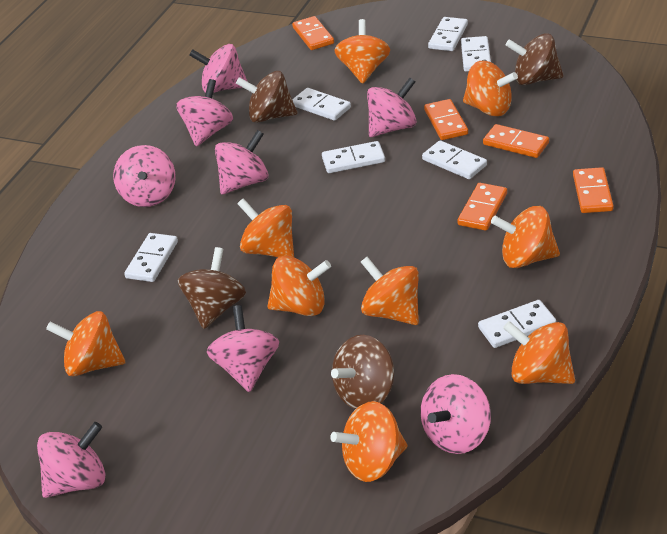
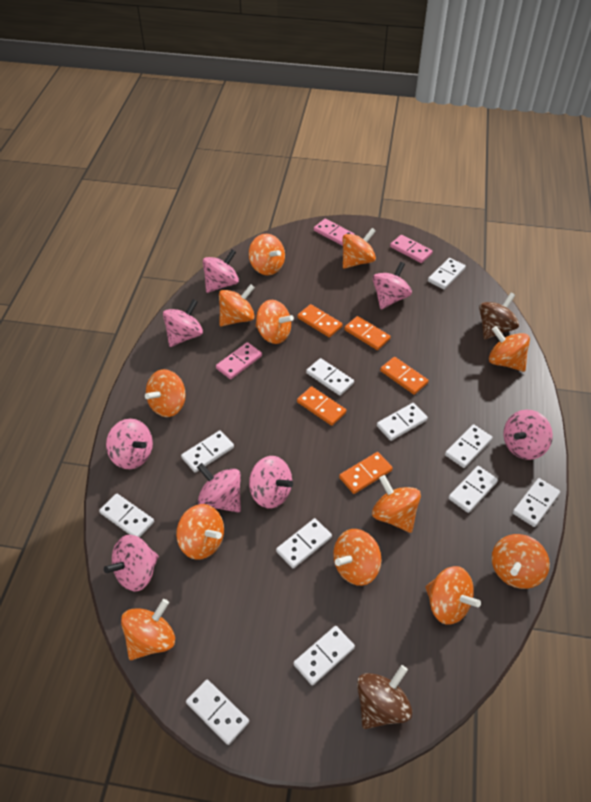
brown spinning top: 4 -> 2
orange spinning top: 9 -> 12
pink domino: 0 -> 3
white domino: 7 -> 11

